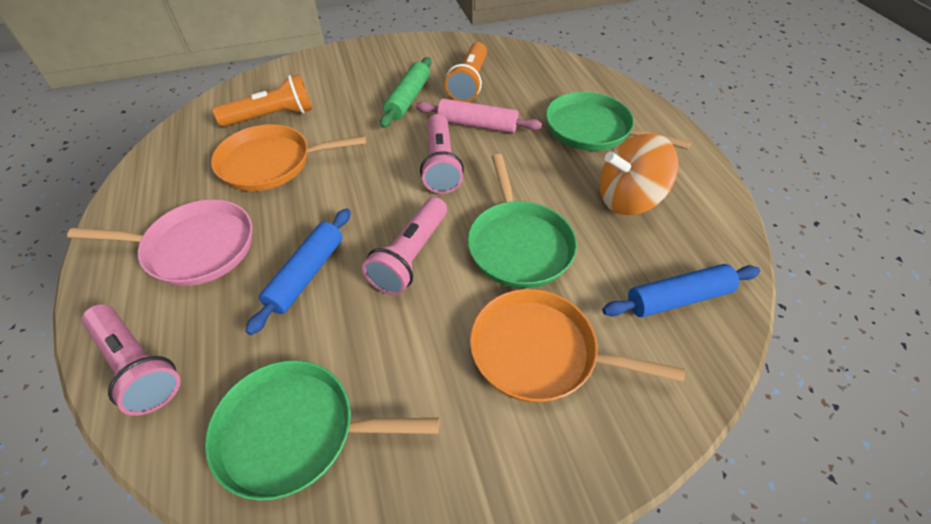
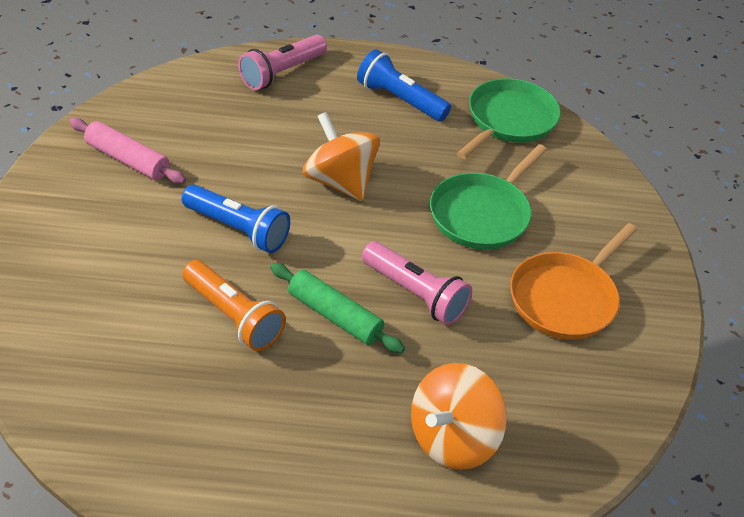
blue flashlight: 0 -> 2
blue rolling pin: 2 -> 0
green pan: 3 -> 2
orange flashlight: 2 -> 1
orange pan: 2 -> 1
orange spinning top: 1 -> 2
pink flashlight: 3 -> 2
pink pan: 1 -> 0

